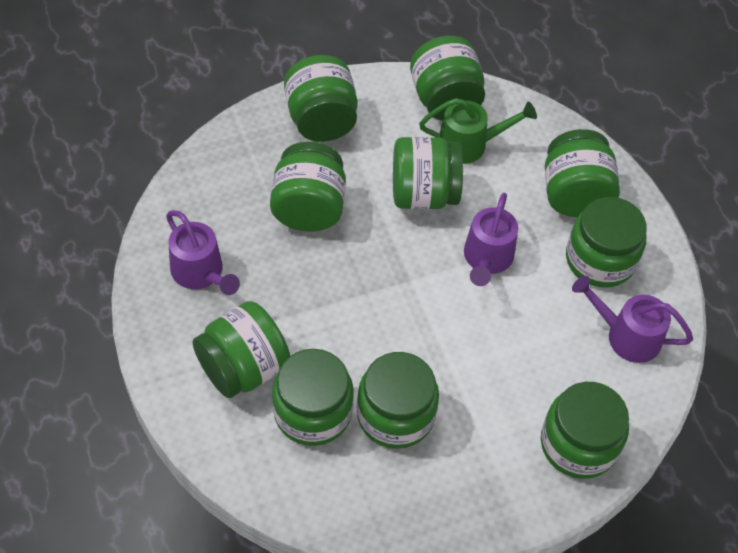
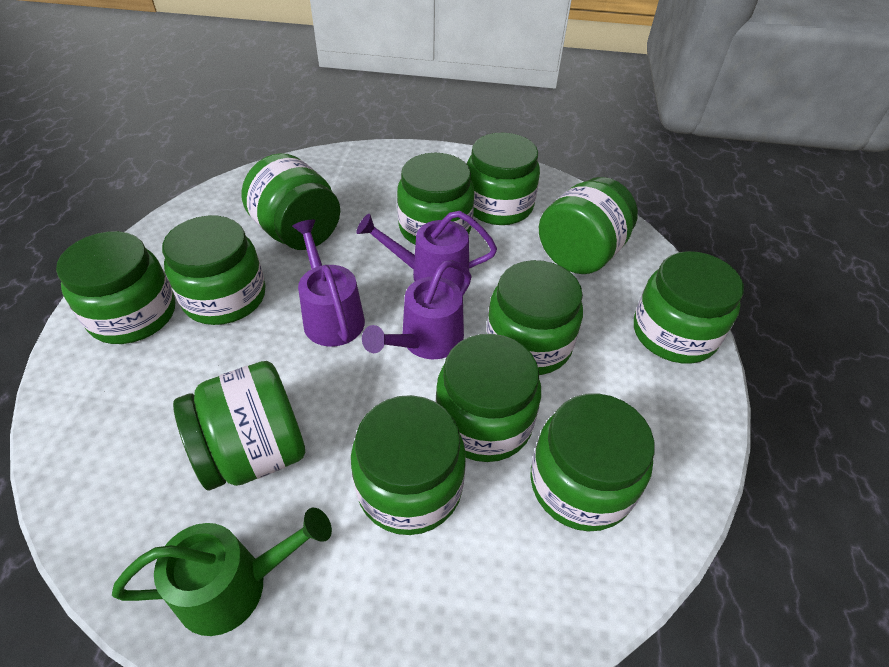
green jar: 10 -> 12

